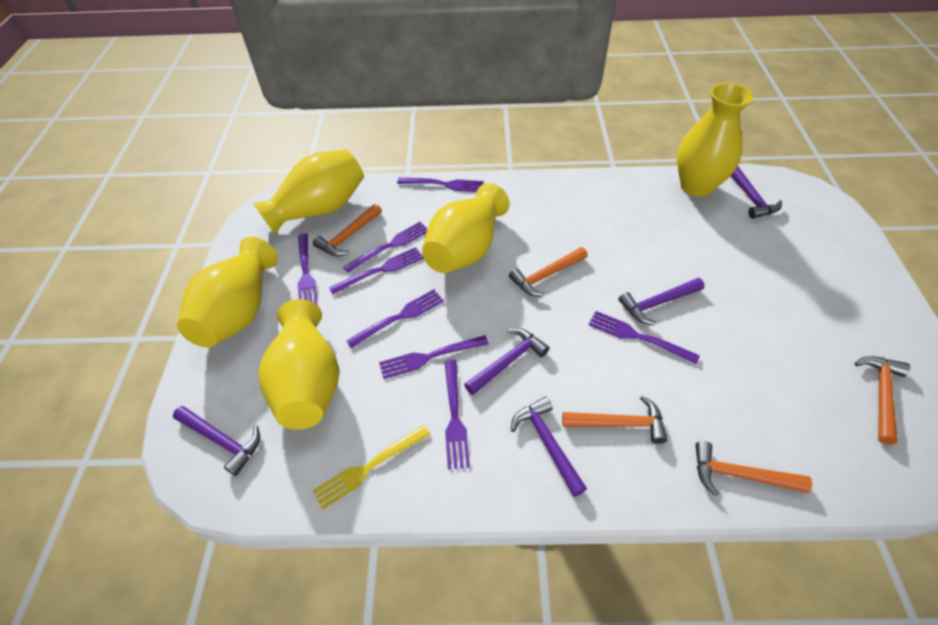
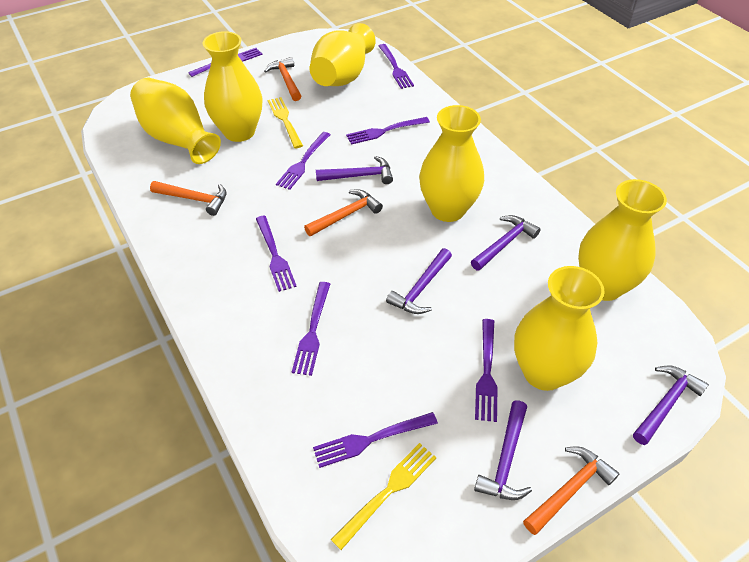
orange hammer: 5 -> 4
yellow fork: 1 -> 2
yellow vase: 5 -> 6

